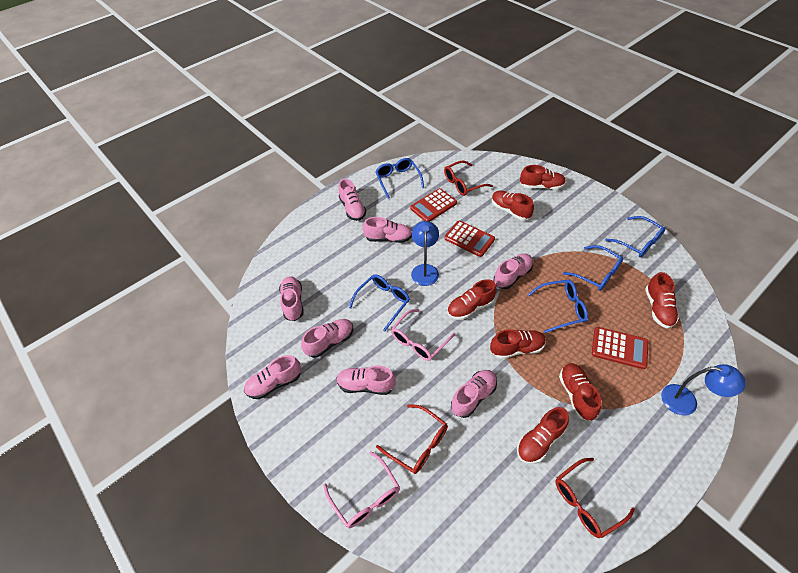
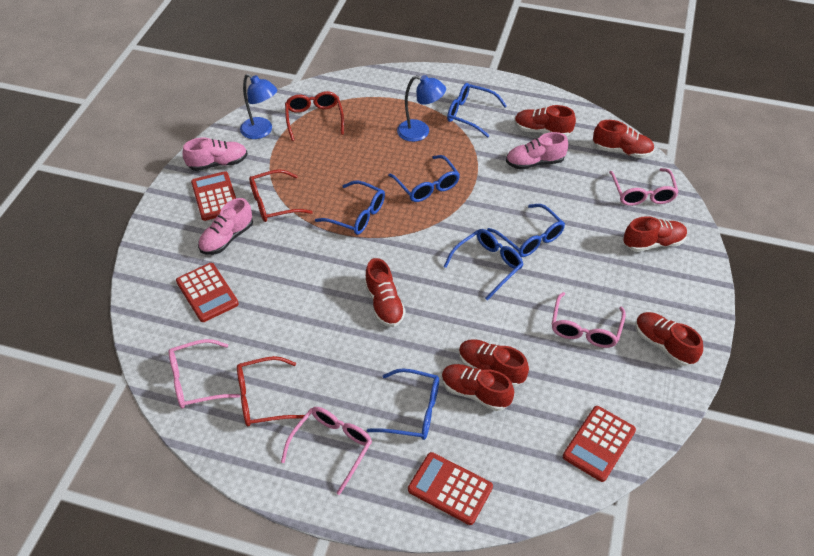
blue glasses: 5 -> 6
pink glasses: 2 -> 4
pink shoe: 8 -> 3
red calculator: 3 -> 4

